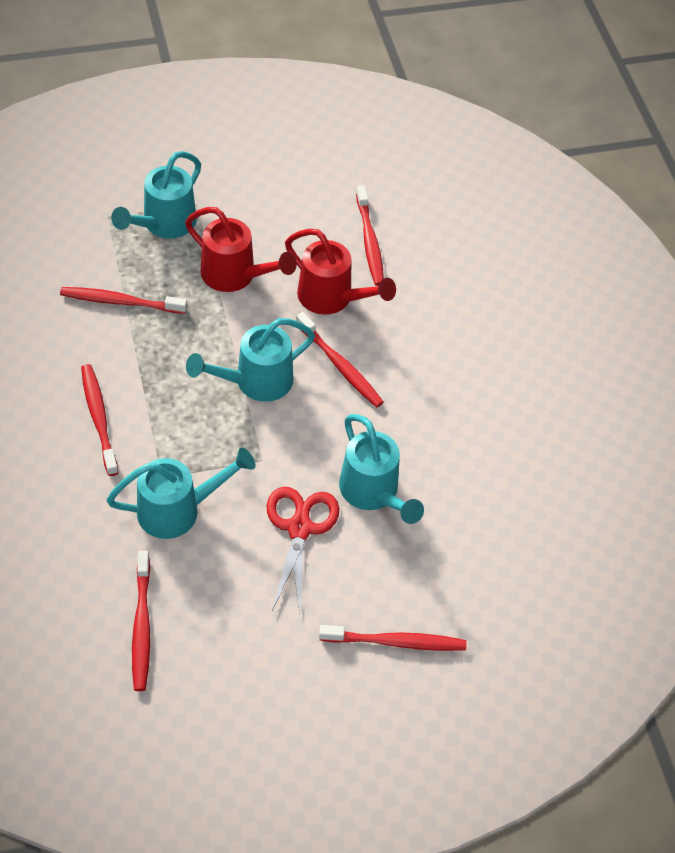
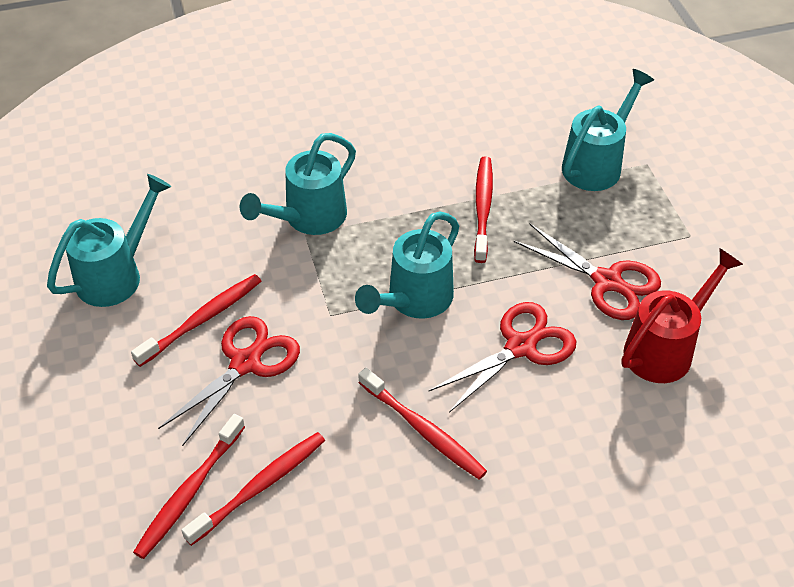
red scissors: 1 -> 3
red toothbrush: 6 -> 5
red watering can: 2 -> 1

